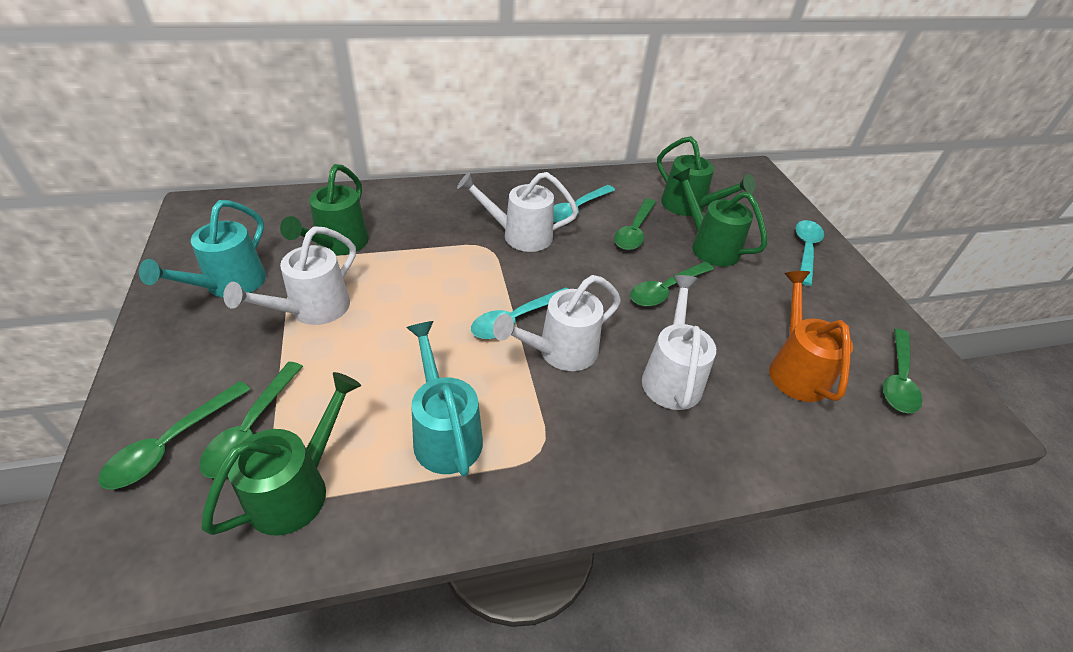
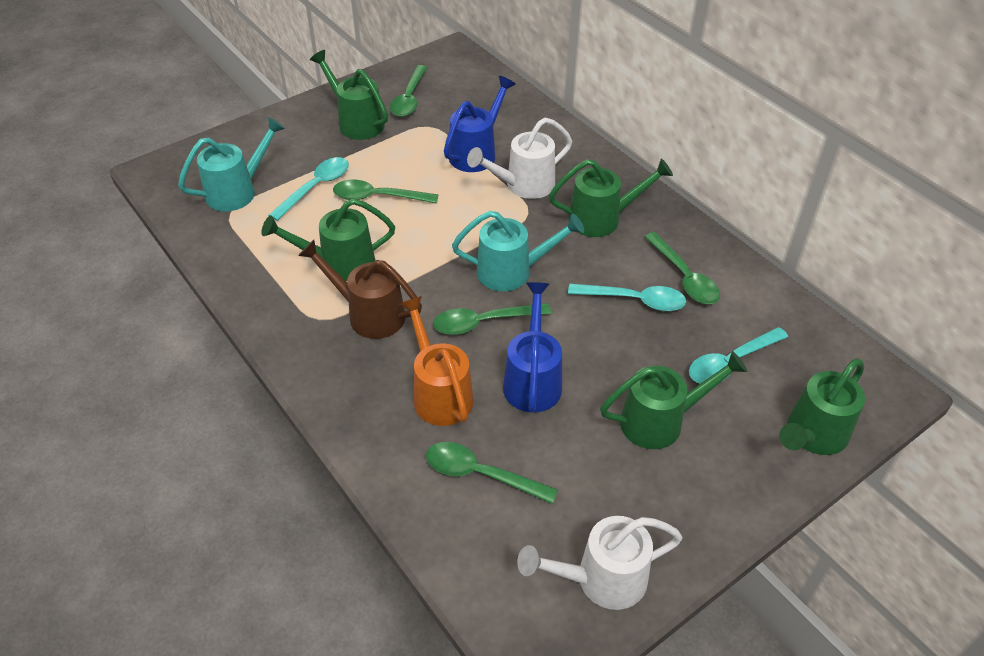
blue watering can: 0 -> 2
brown watering can: 0 -> 1
green watering can: 4 -> 5
white watering can: 4 -> 2

